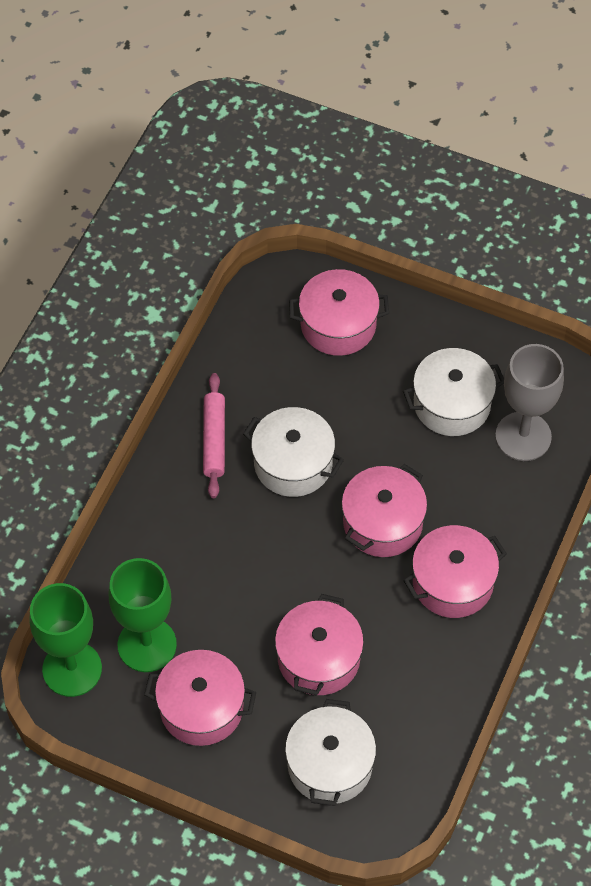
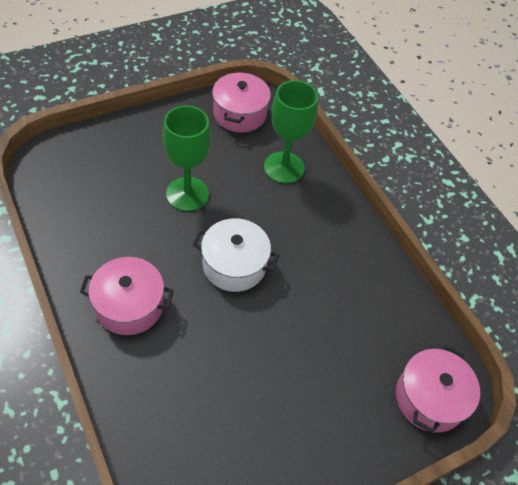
grey goblet: 1 -> 0
pink pot: 5 -> 3
pink rolling pin: 1 -> 0
white pot: 3 -> 1

